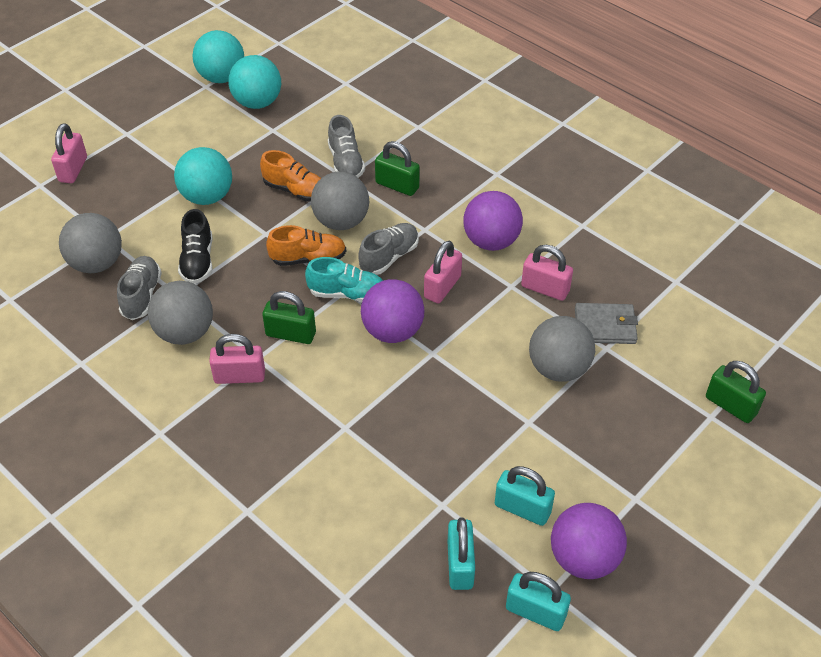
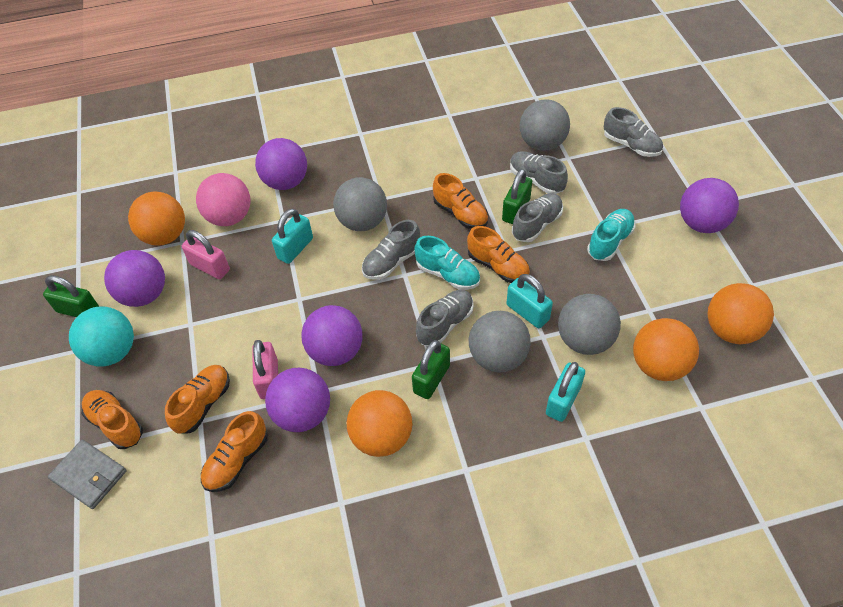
black shoe: 1 -> 0
grey shoe: 3 -> 5
orange ball: 0 -> 4
orange shoe: 2 -> 5
pink ball: 0 -> 1
pink padlock: 4 -> 2
purple ball: 3 -> 5
turquoise ball: 3 -> 1
turquoise shoe: 1 -> 2

